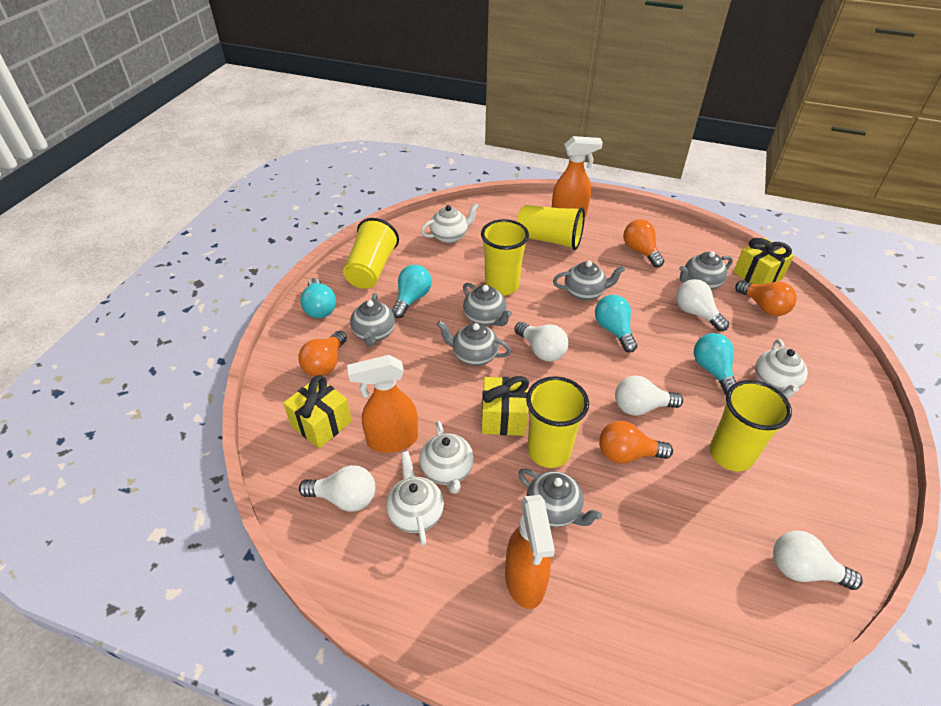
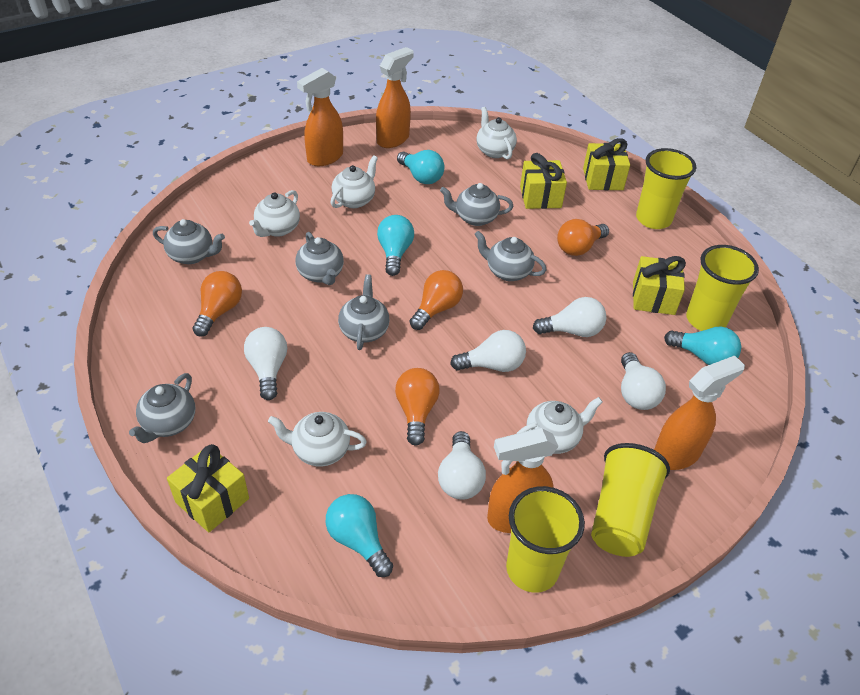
orange spray bottle: 3 -> 4
white teapot: 4 -> 5
yellow cup: 5 -> 4
yellow gift: 3 -> 4

